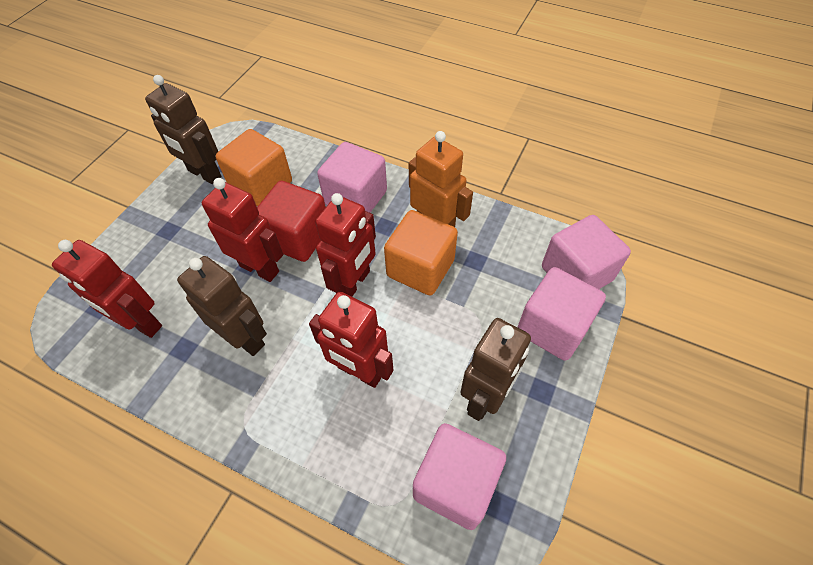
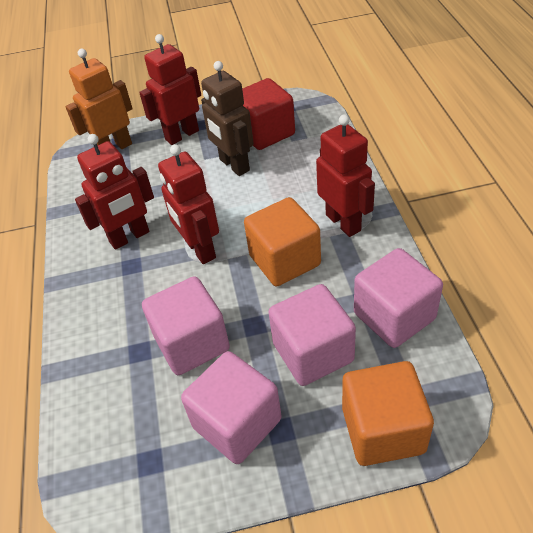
brown robot: 3 -> 1

